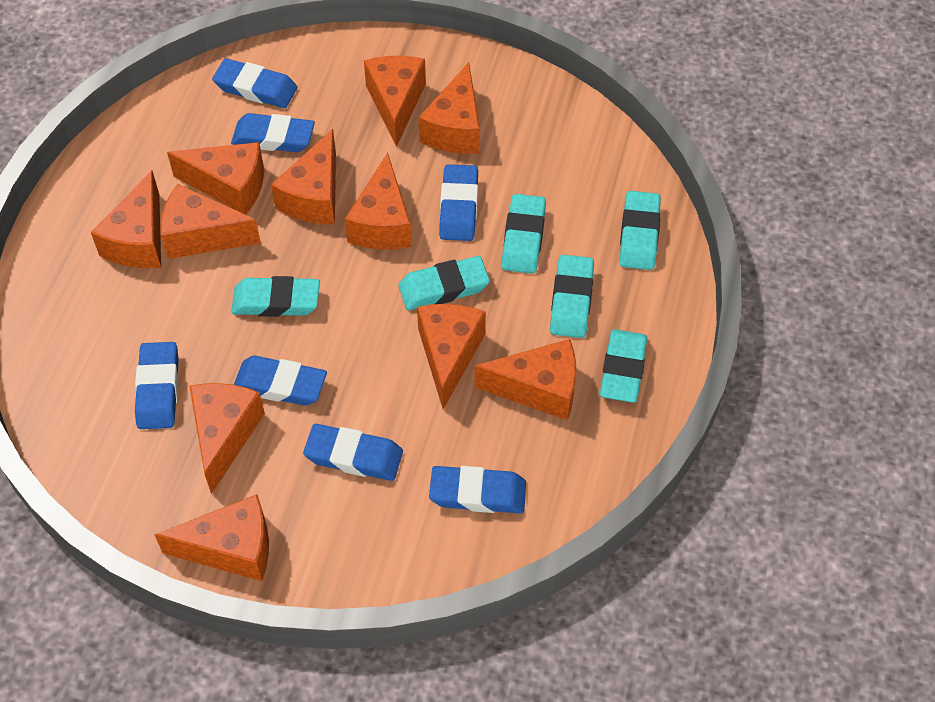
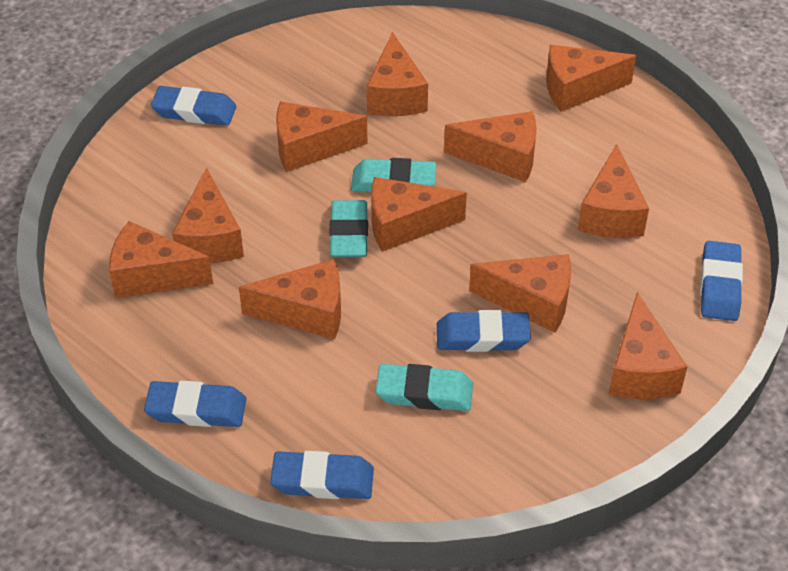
blue eraser: 7 -> 5
turquoise eraser: 6 -> 3

